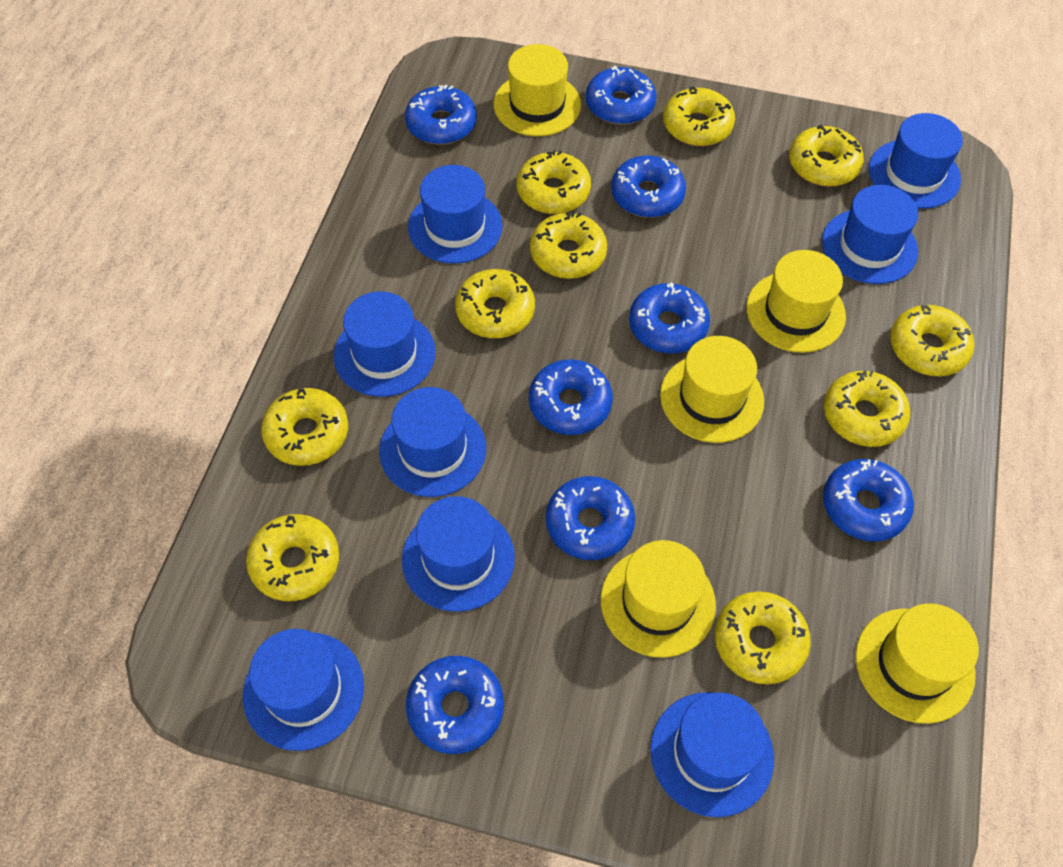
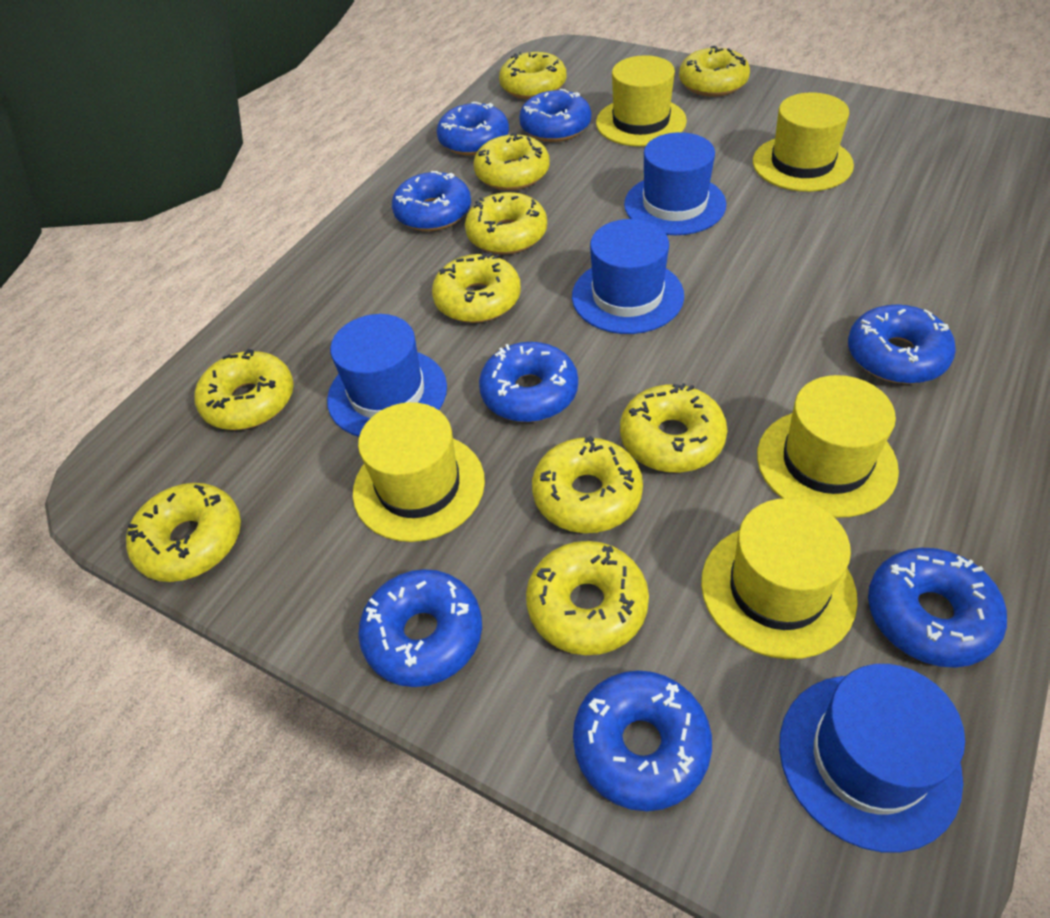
blue hat: 8 -> 4

